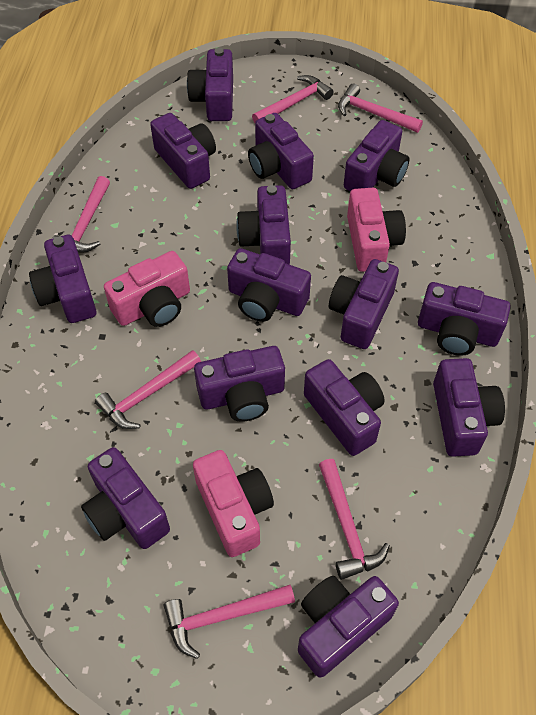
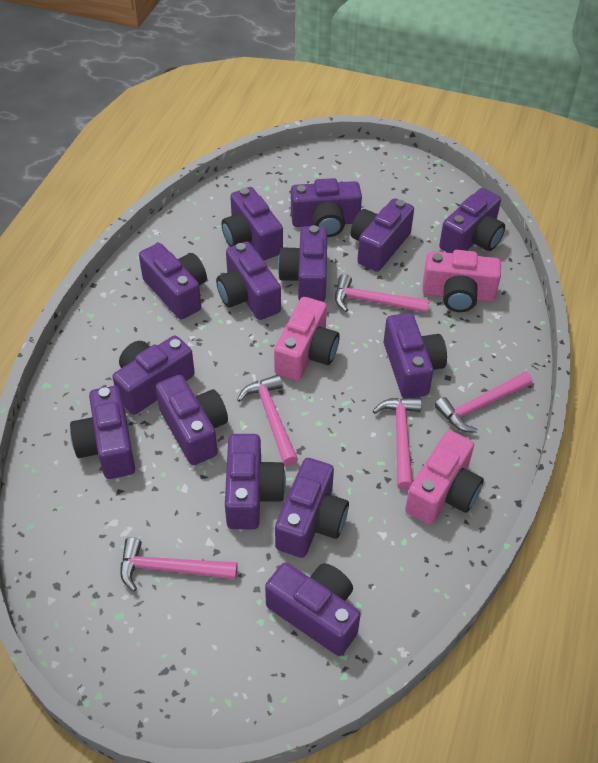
pink hammer: 6 -> 5

